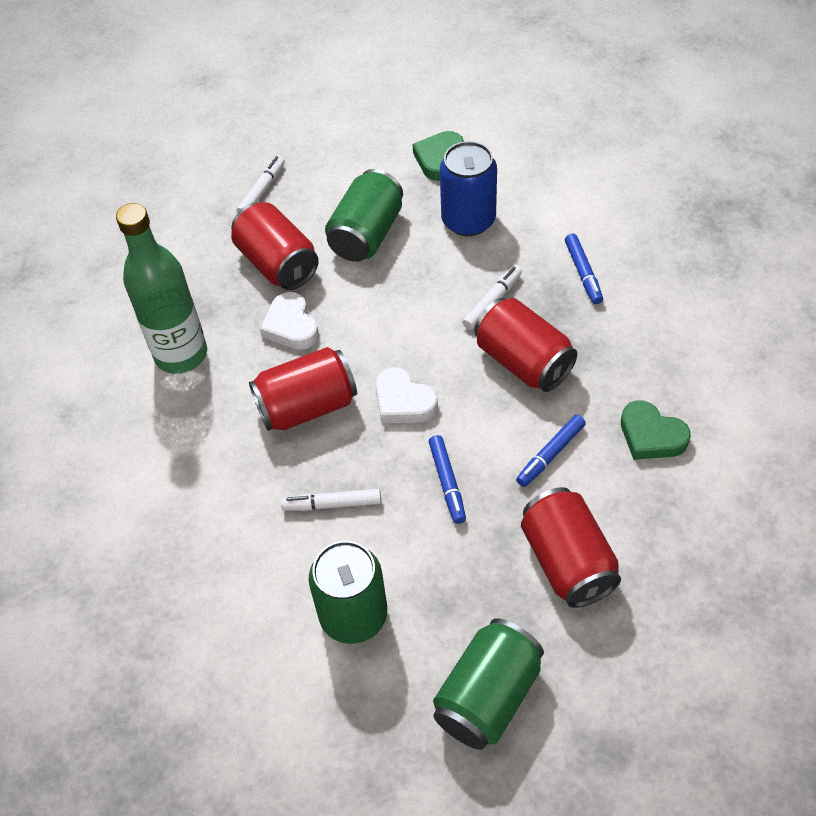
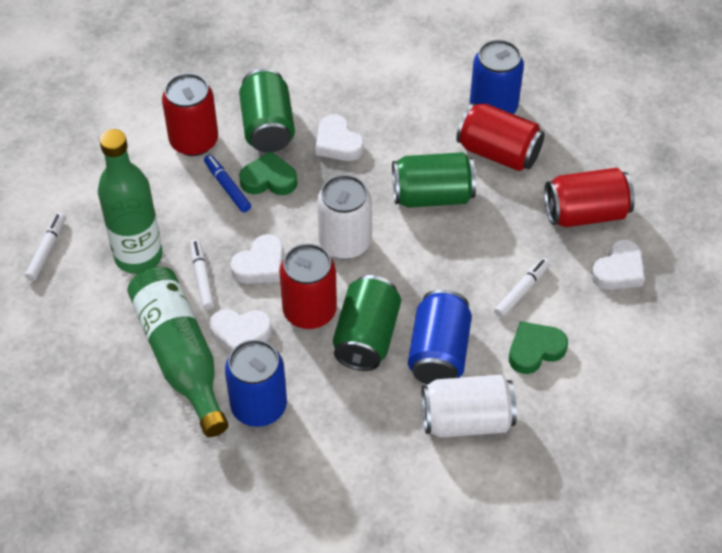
blue can: 1 -> 3
blue marker: 3 -> 1
green bottle: 1 -> 2
white can: 0 -> 2
white heart: 2 -> 4

